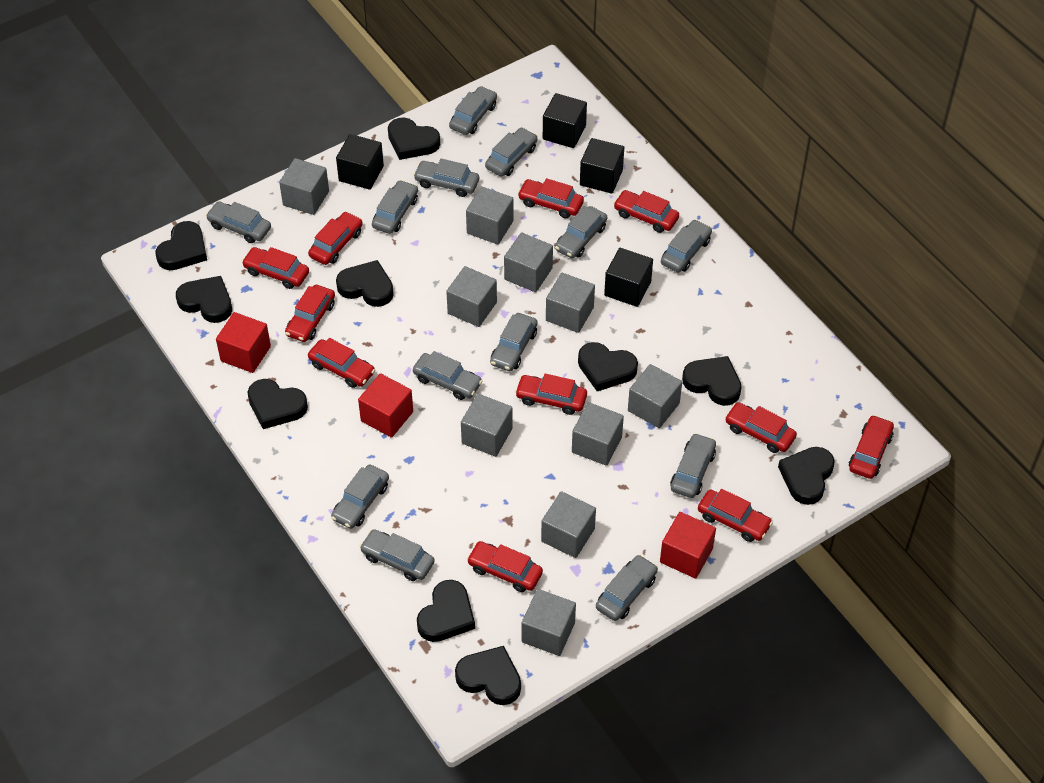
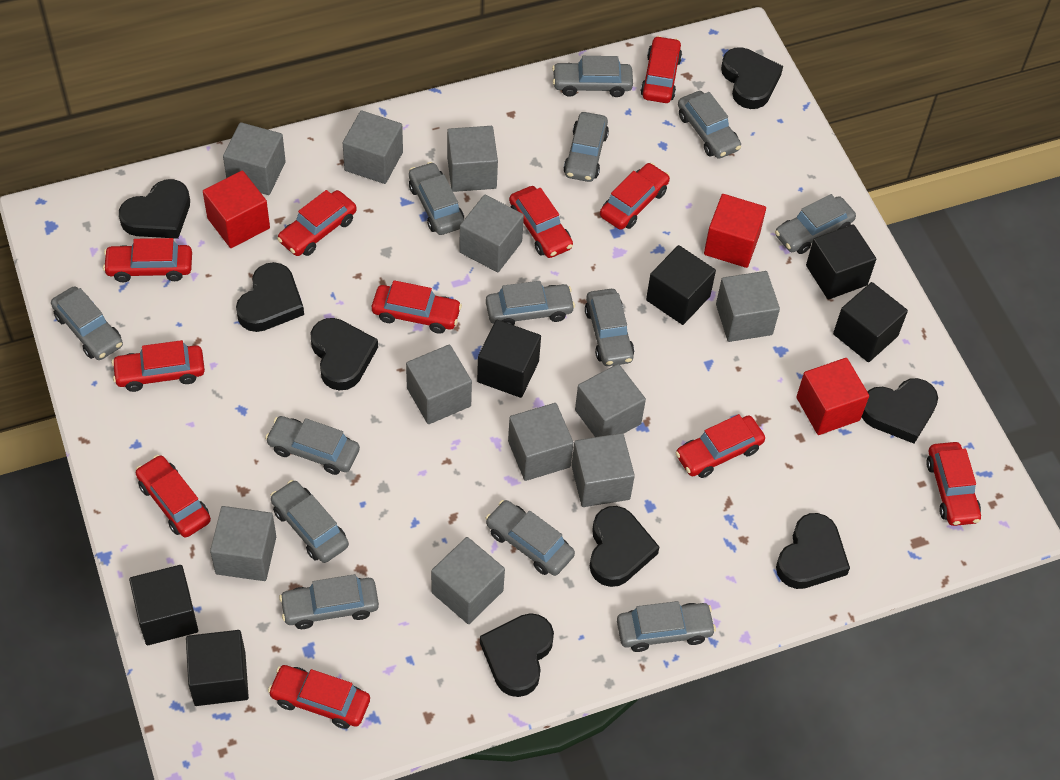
black cube: 4 -> 6
black heart: 10 -> 8
grey cube: 10 -> 11

